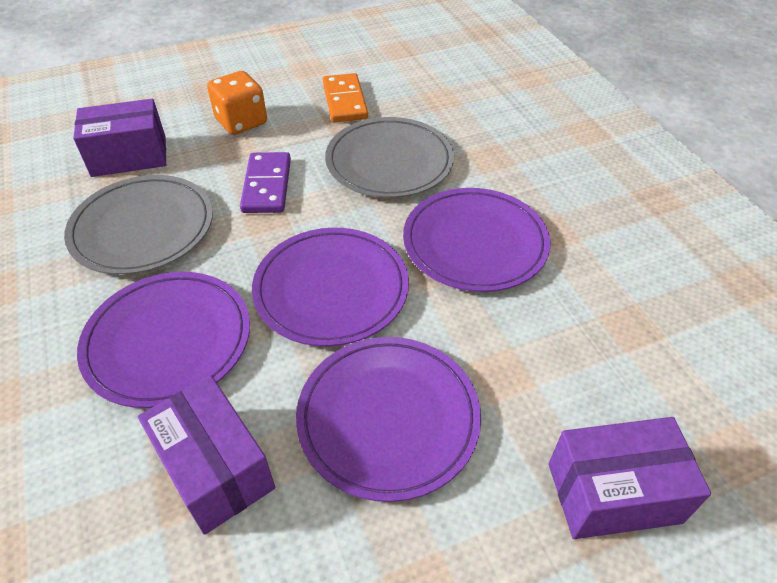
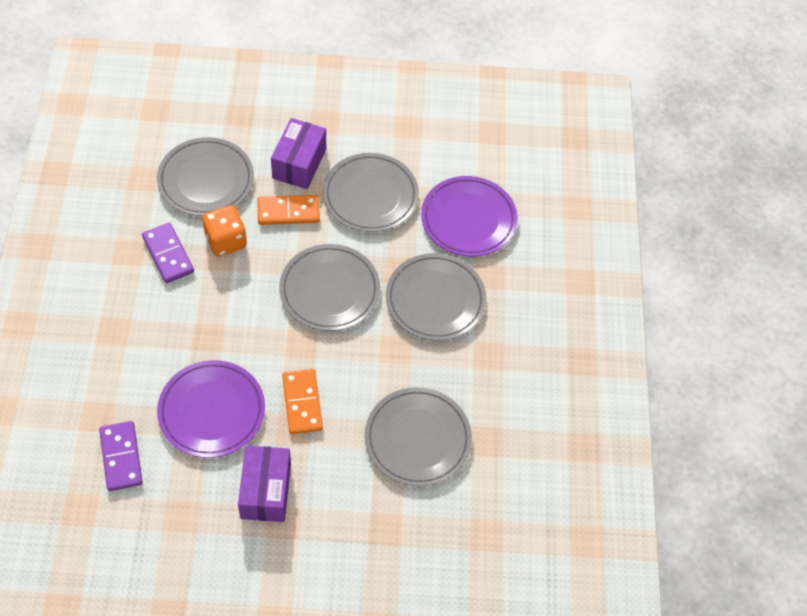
grey plate: 2 -> 5
orange domino: 1 -> 2
purple box: 3 -> 2
purple domino: 1 -> 2
purple plate: 4 -> 2

